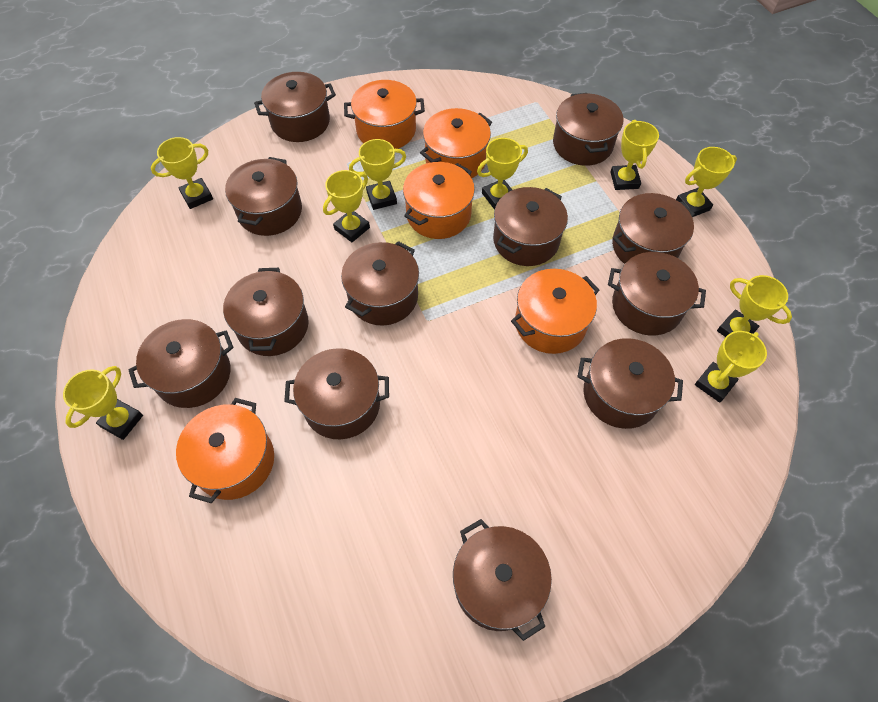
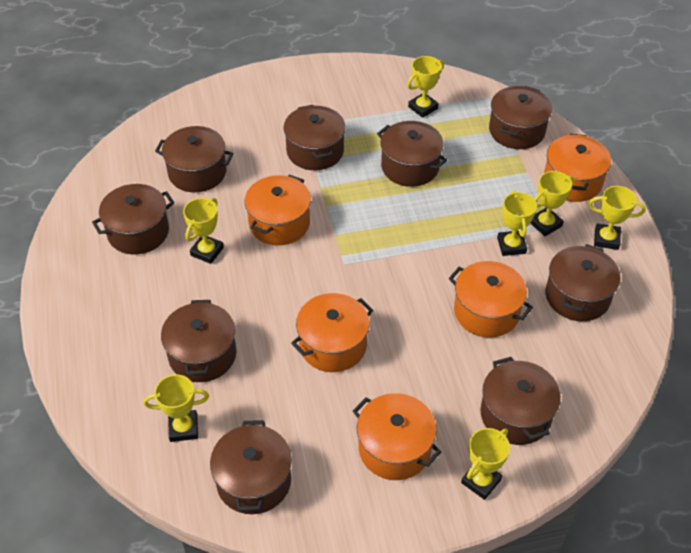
brown pot: 12 -> 9
yellow trophy: 9 -> 7

